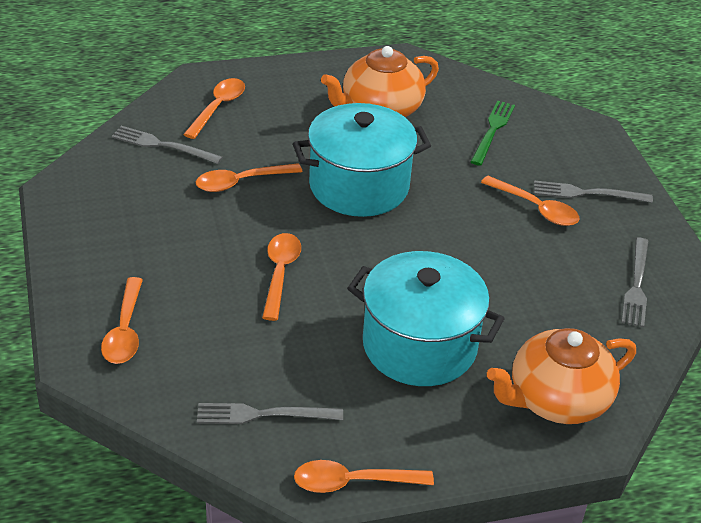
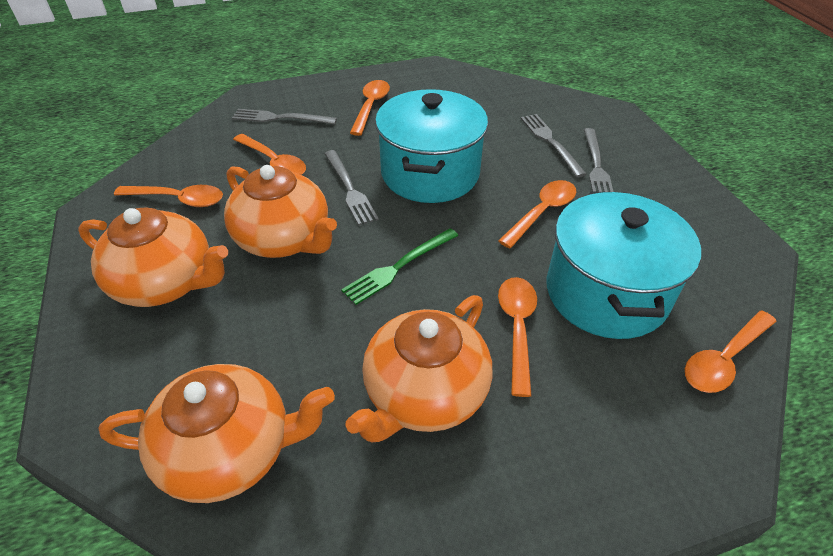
orange teapot: 2 -> 4

